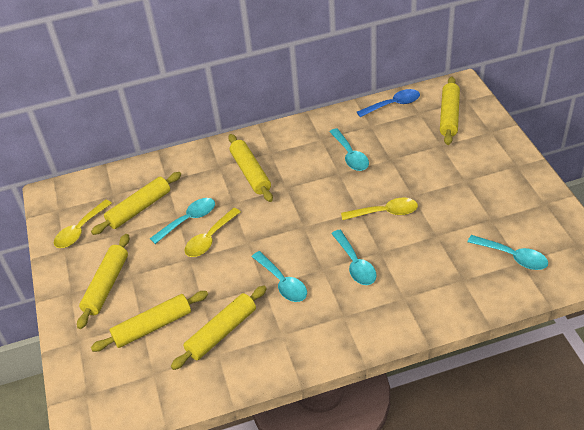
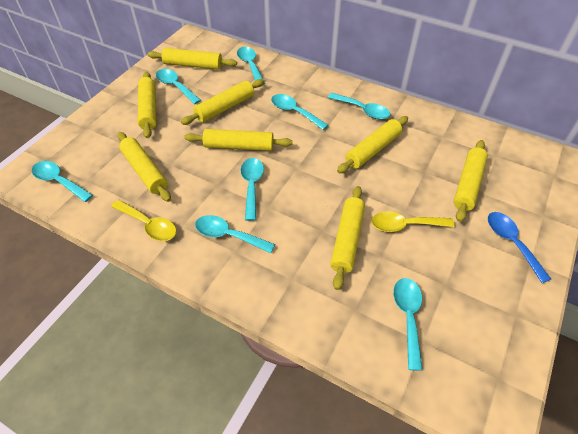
turquoise spoon: 5 -> 8
yellow rolling pin: 6 -> 8
yellow spoon: 3 -> 2

